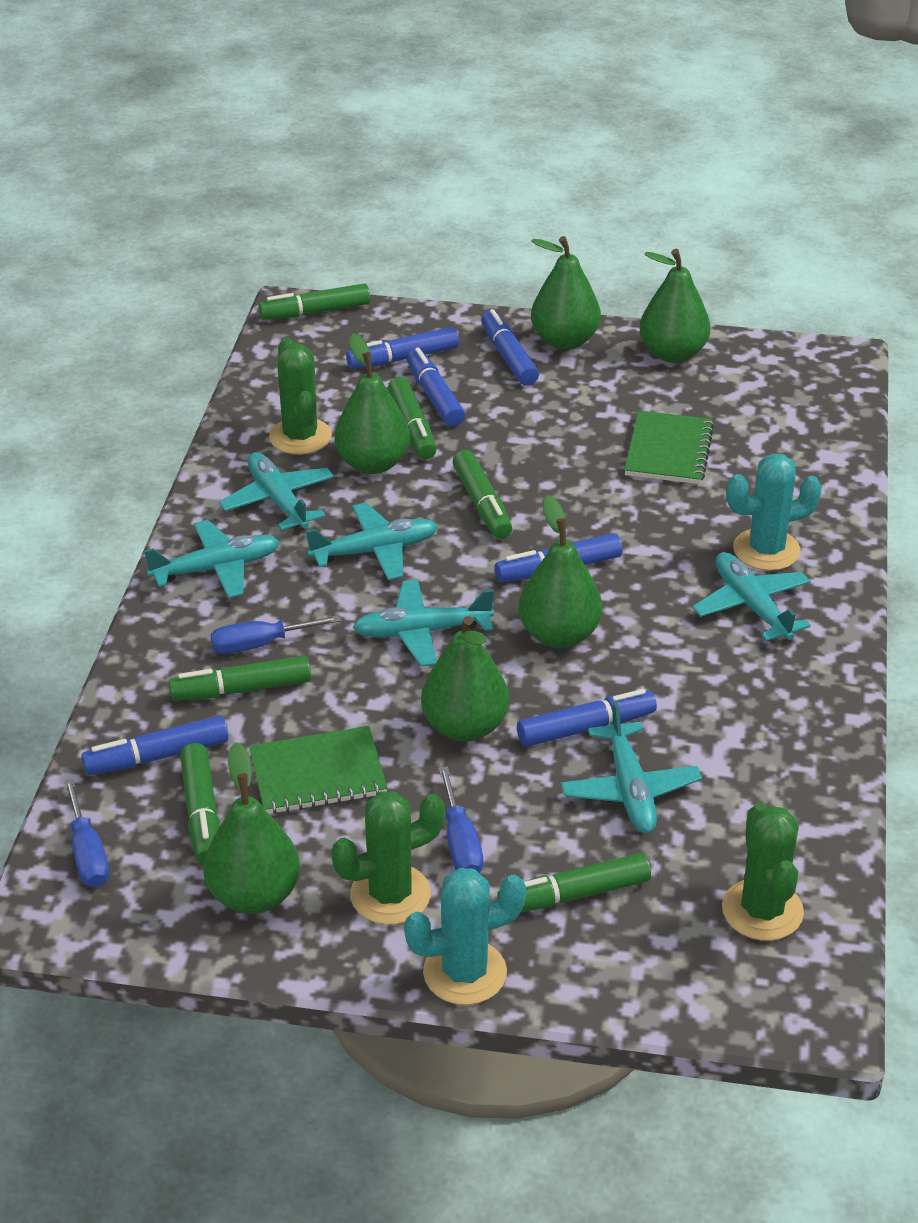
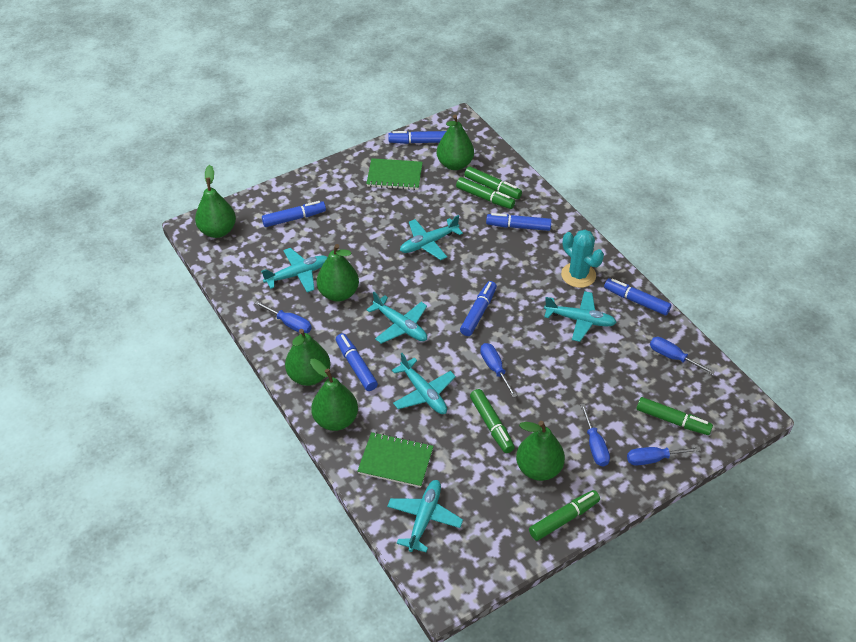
blue screwdriver: 3 -> 5
green cactus: 3 -> 0
green marker: 6 -> 5
turquoise cactus: 2 -> 1

